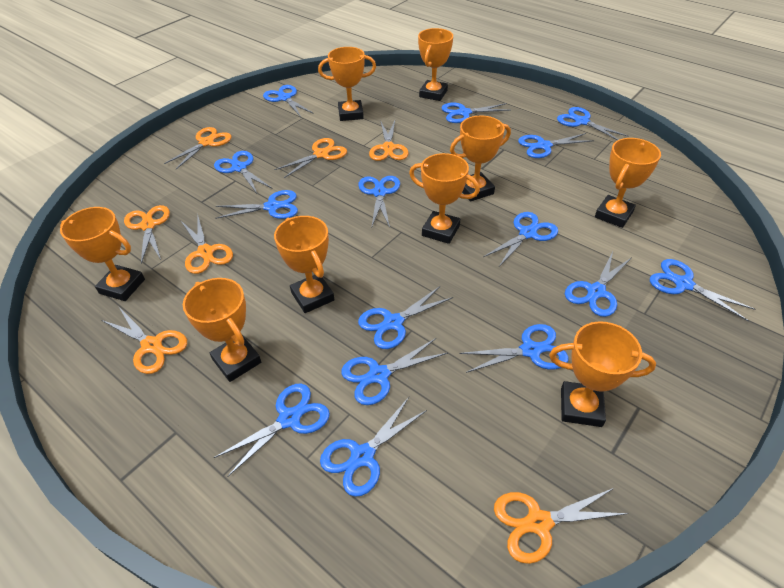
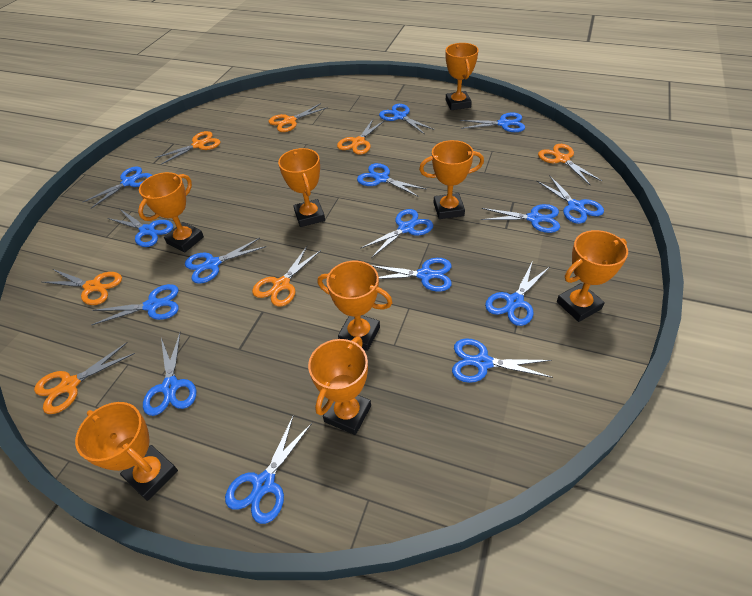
orange trophy: 9 -> 8

